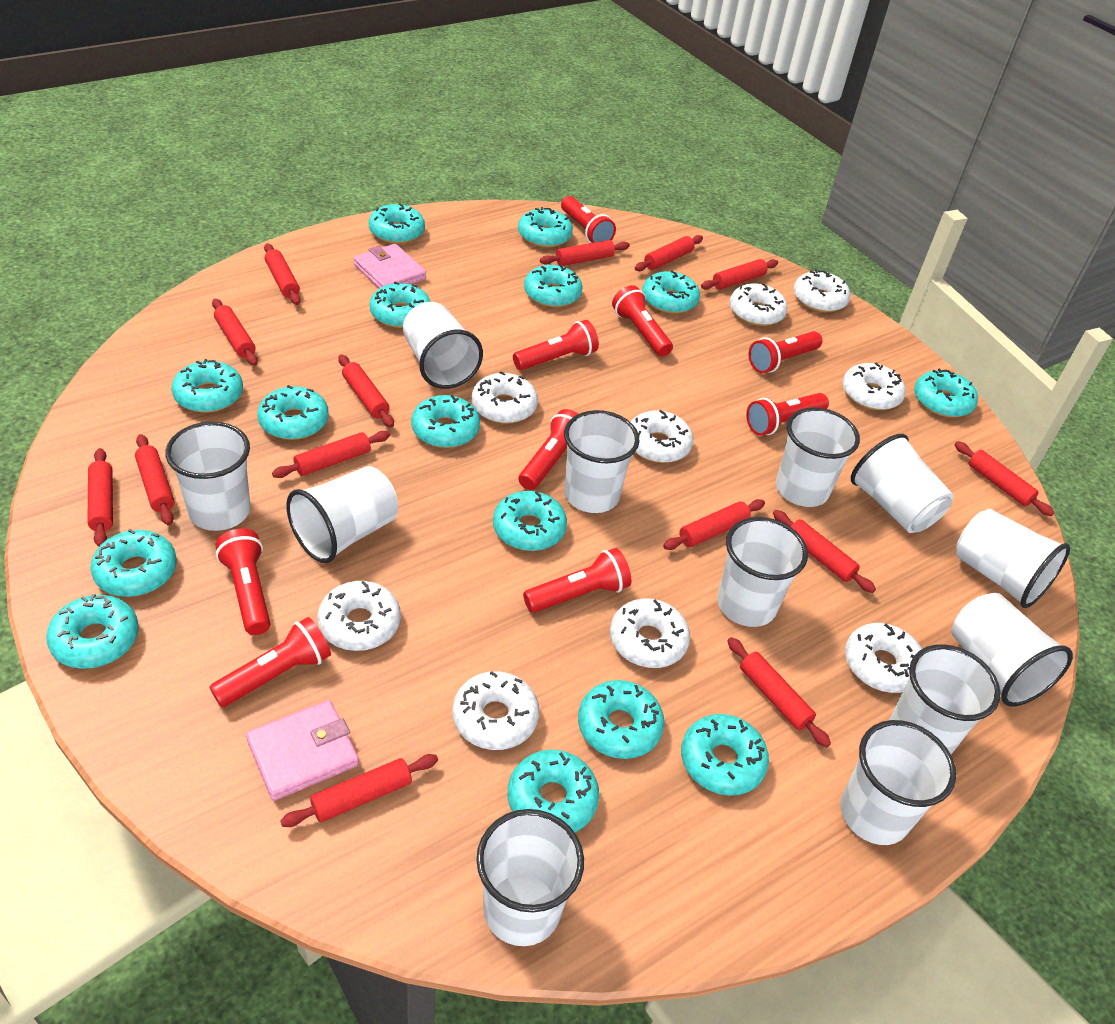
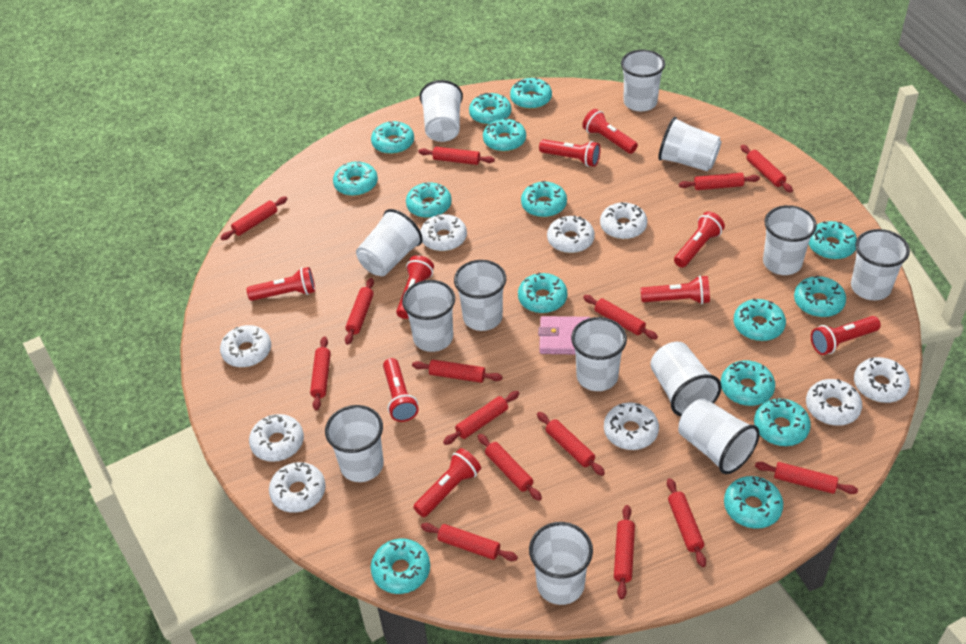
pink wallet: 2 -> 1
red rolling pin: 14 -> 15
white cup: 12 -> 13

